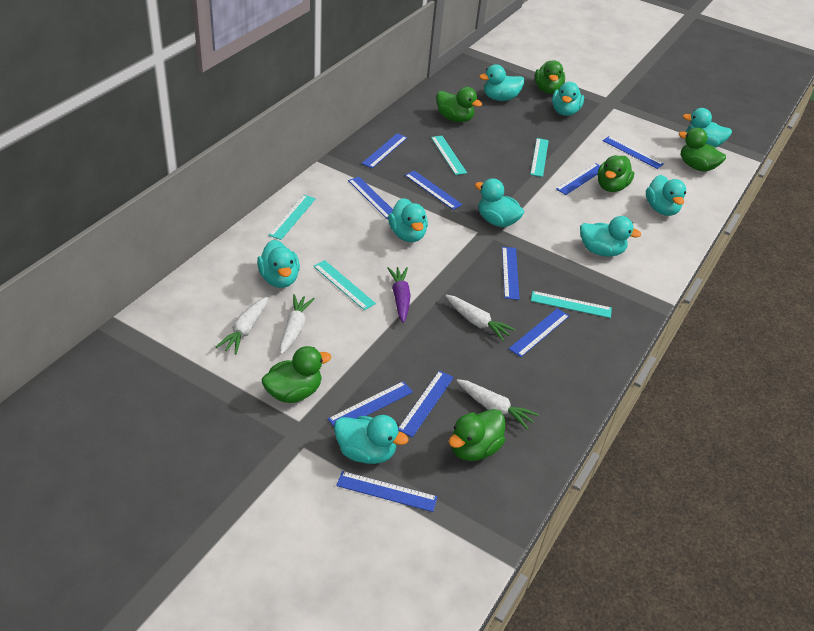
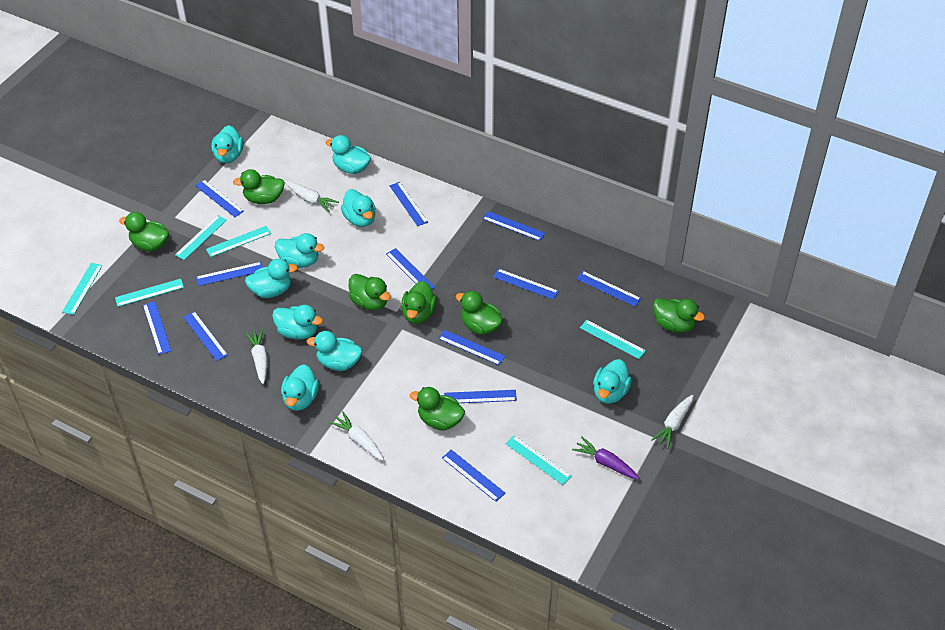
blue ruler: 10 -> 12
green duck: 6 -> 7
turquoise ruler: 5 -> 6

